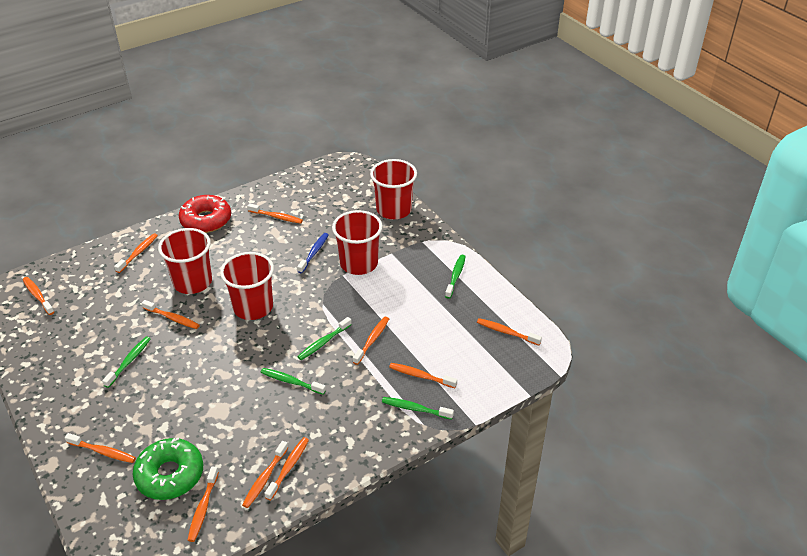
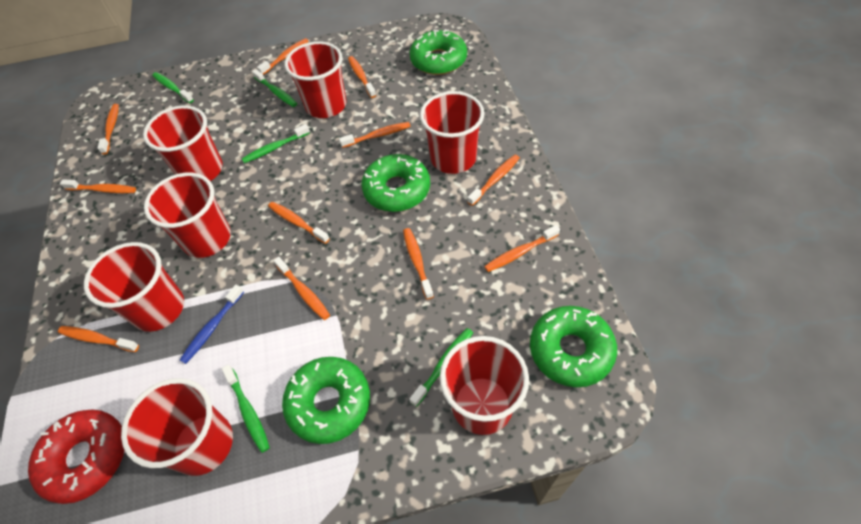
green donut: 1 -> 4
red cup: 4 -> 7

